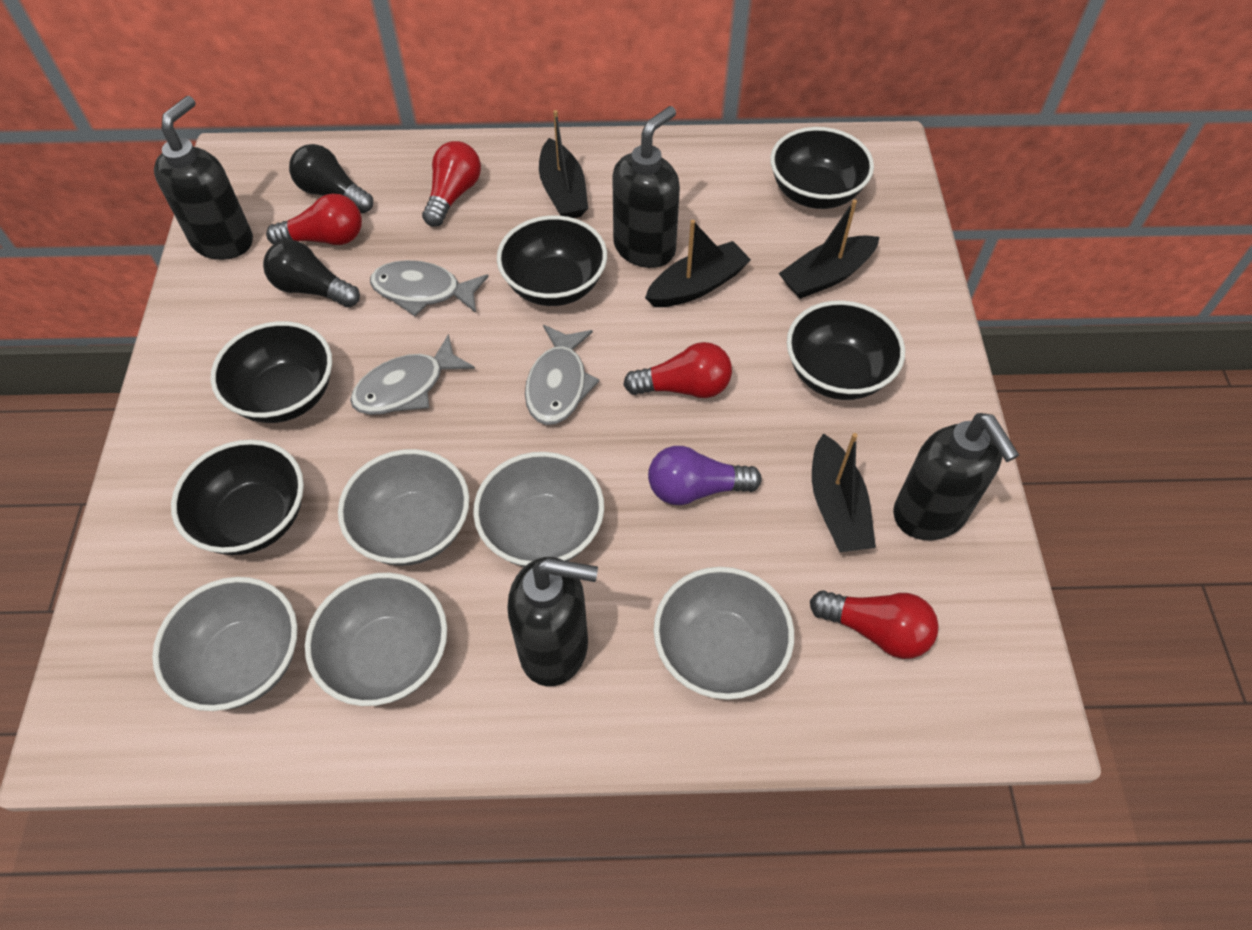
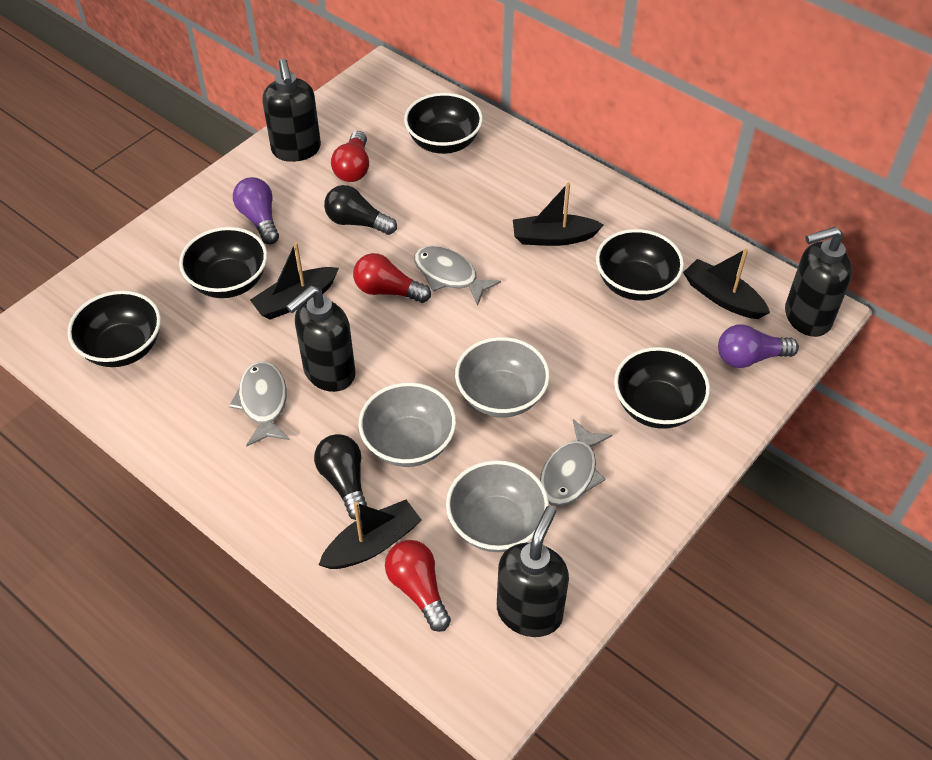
grey bowl: 5 -> 3
purple light bulb: 1 -> 2
red light bulb: 4 -> 3

